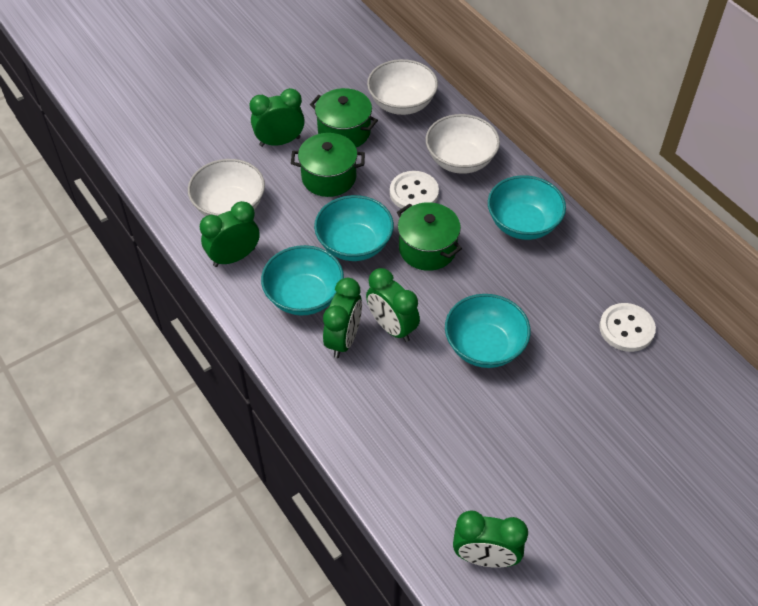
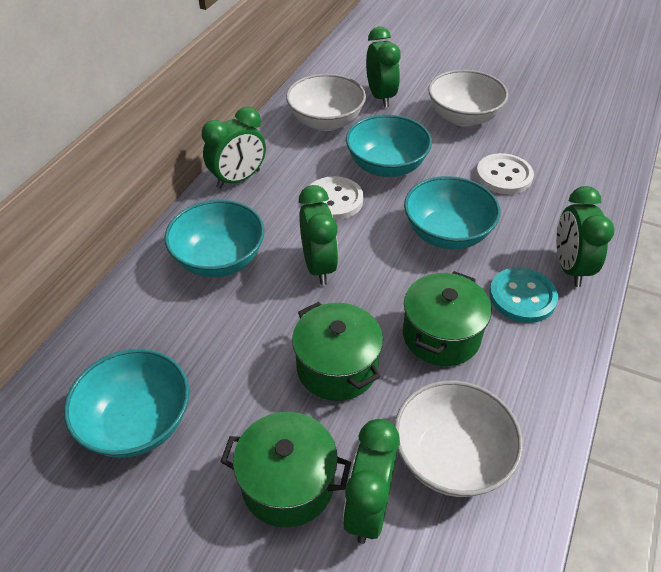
turquoise button: 0 -> 1

